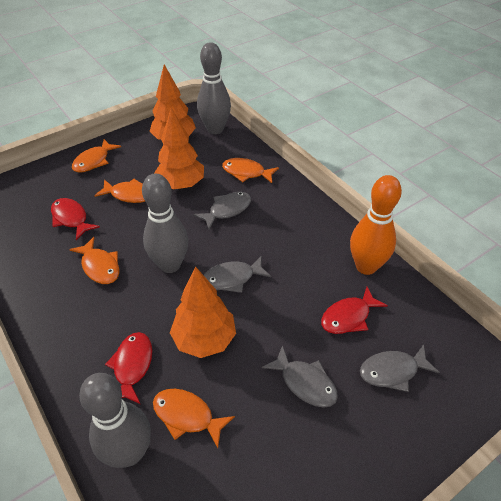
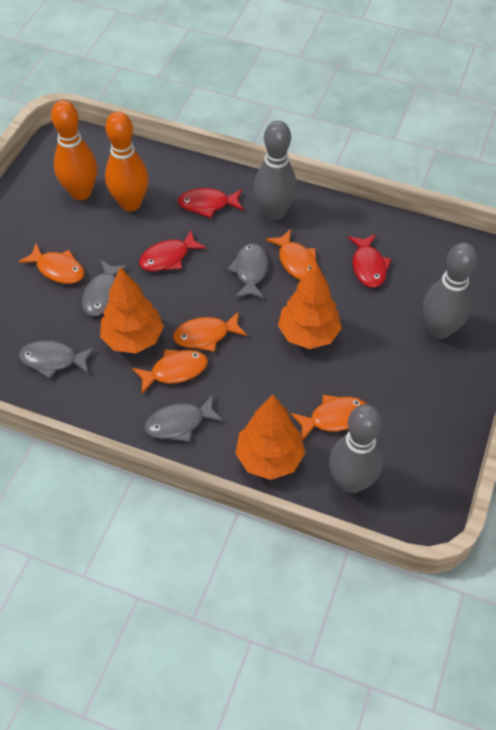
orange bowling pin: 1 -> 2

